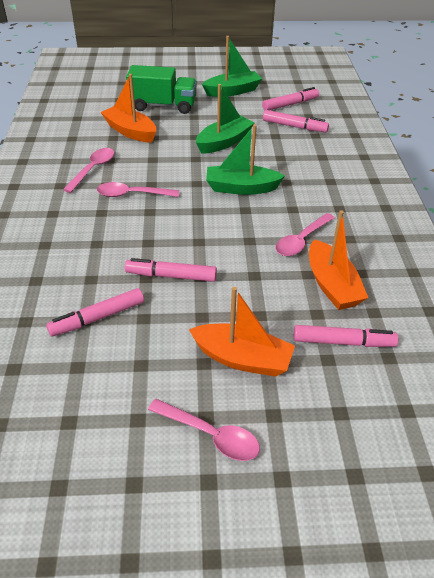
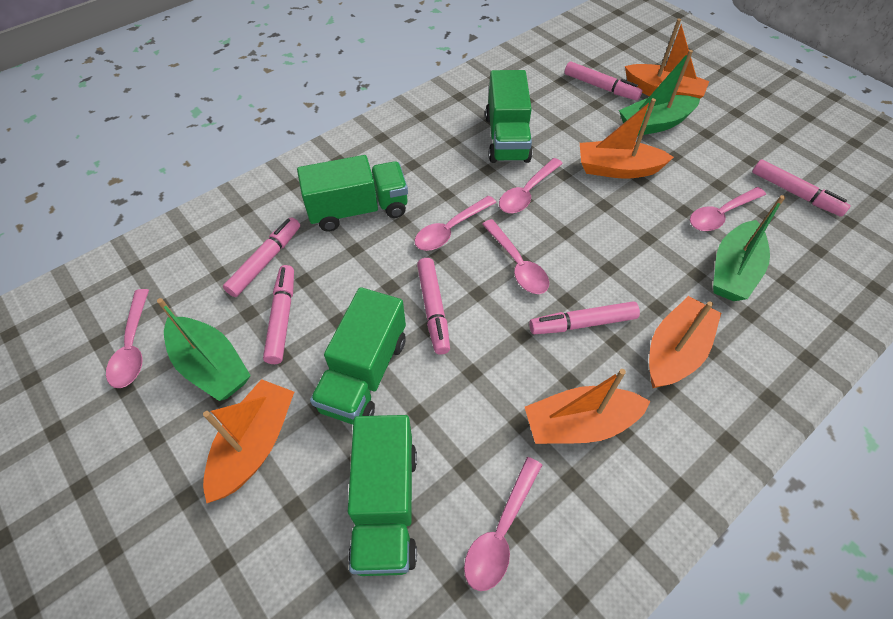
green truck: 1 -> 4
orange boat: 3 -> 5
pink marker: 5 -> 6
pink spoon: 4 -> 6

